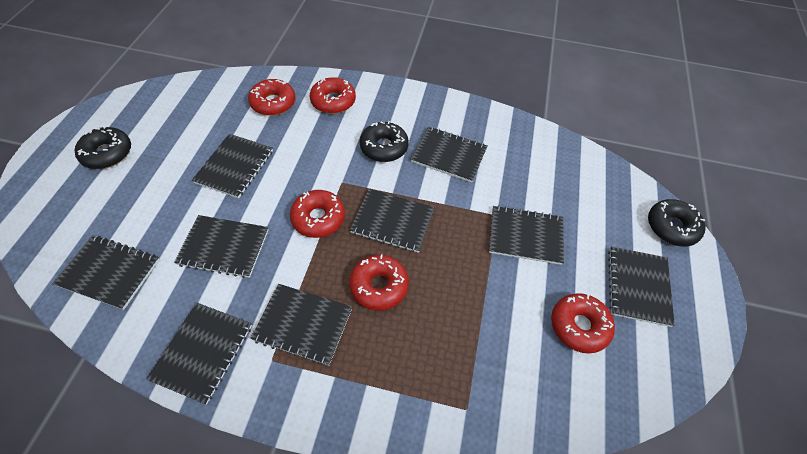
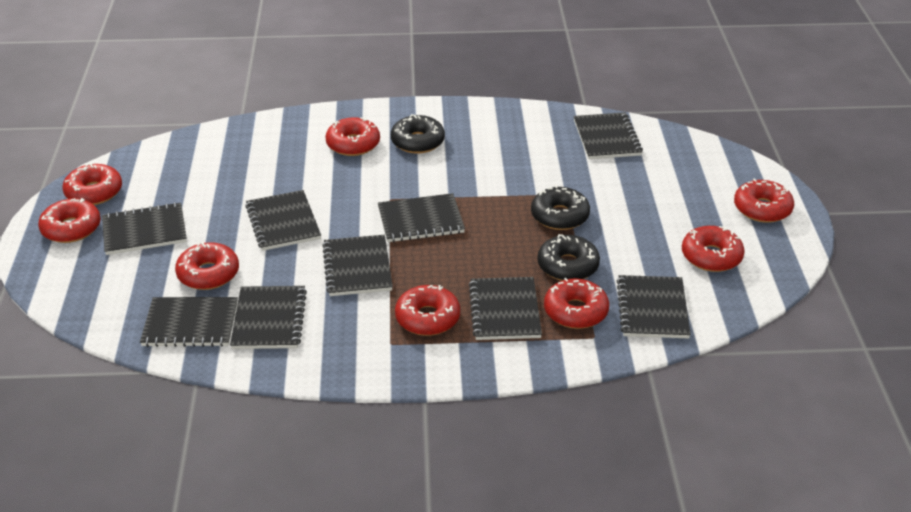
red donut: 5 -> 8

